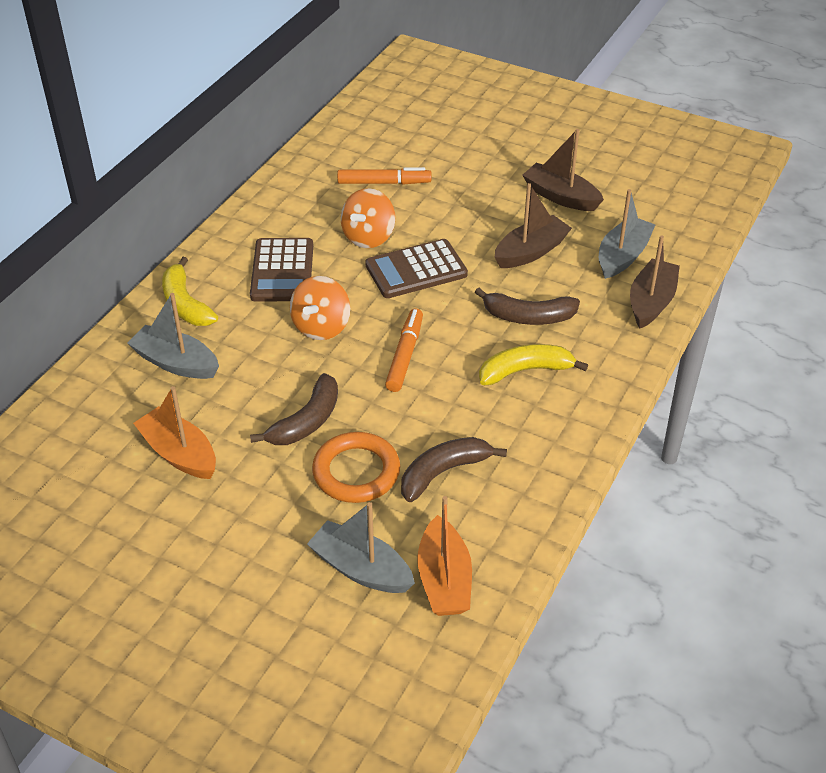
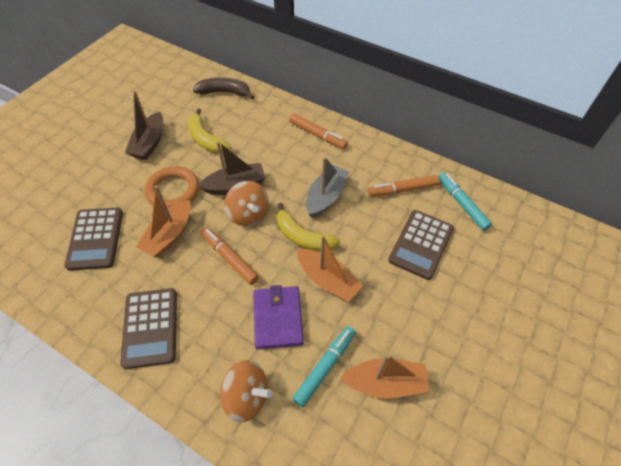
brown banana: 3 -> 1
brown boat: 3 -> 2
brown calculator: 2 -> 3
grey boat: 3 -> 1
orange boat: 2 -> 3
orange marker: 2 -> 3
purple wallet: 0 -> 1
turquoise marker: 0 -> 2

